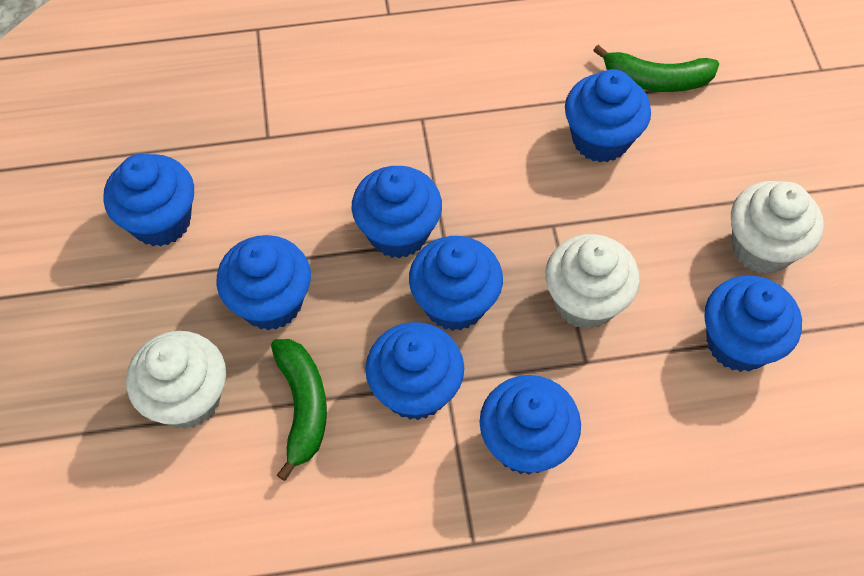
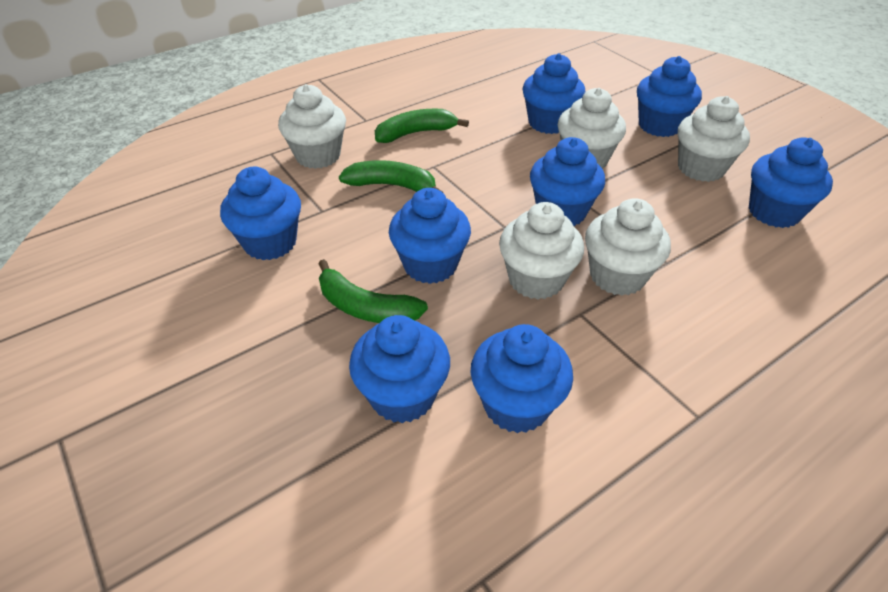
green banana: 2 -> 3
white cupcake: 3 -> 5

